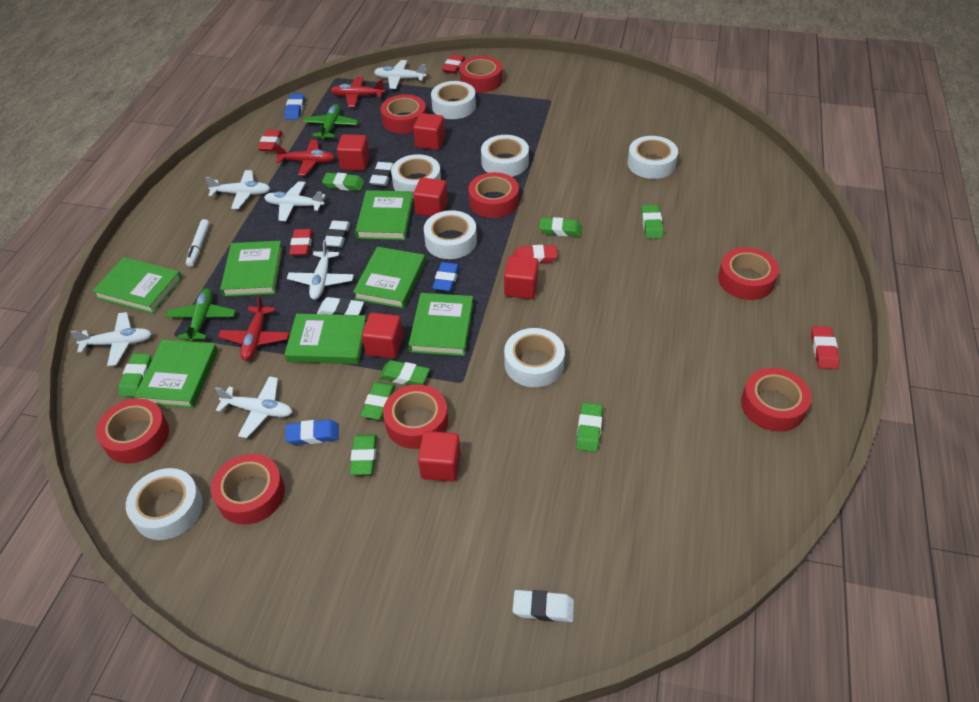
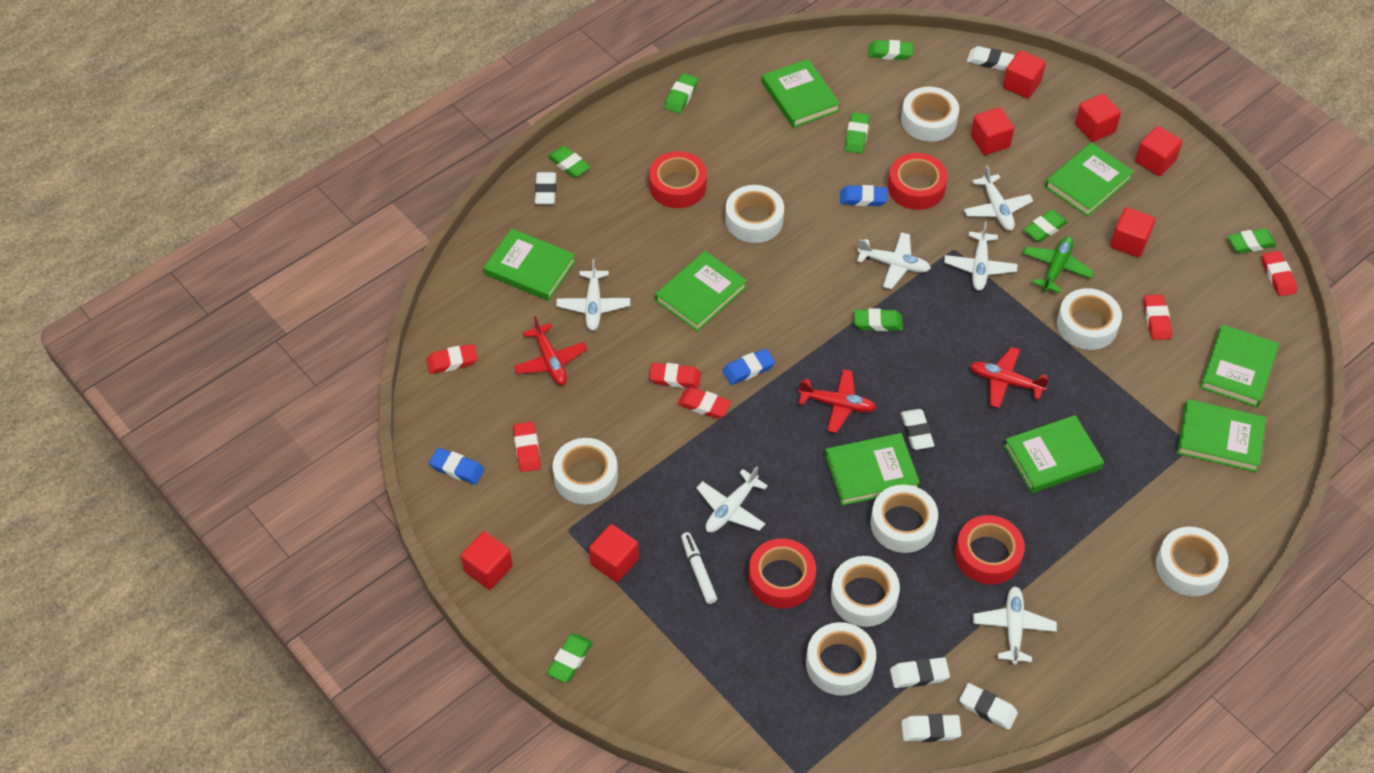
green book: 7 -> 8
green plane: 2 -> 1
red cube: 6 -> 7
red eraser: 5 -> 6
red tape: 8 -> 4
white eraser: 4 -> 6
white tape: 7 -> 8

